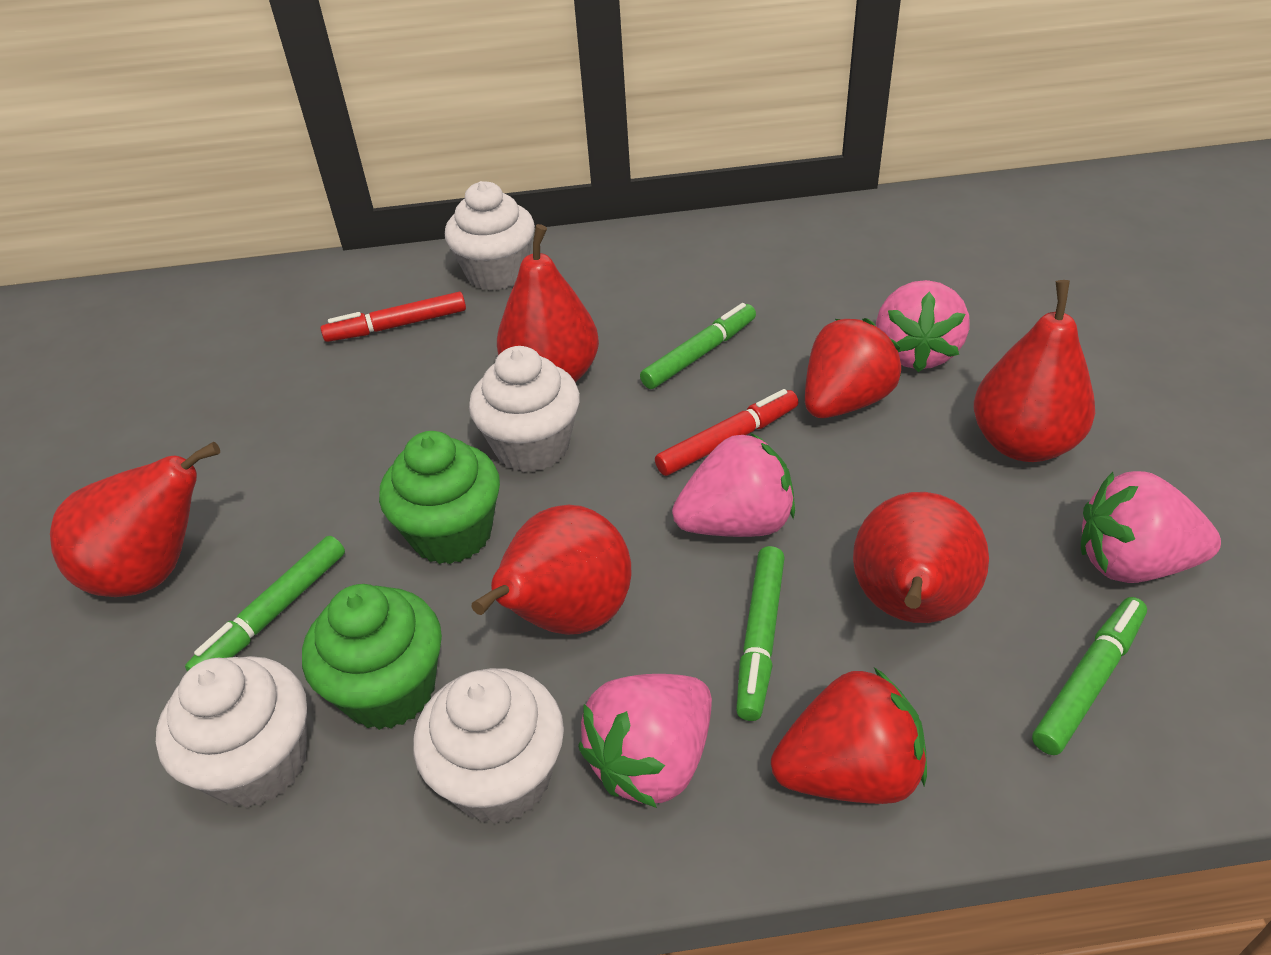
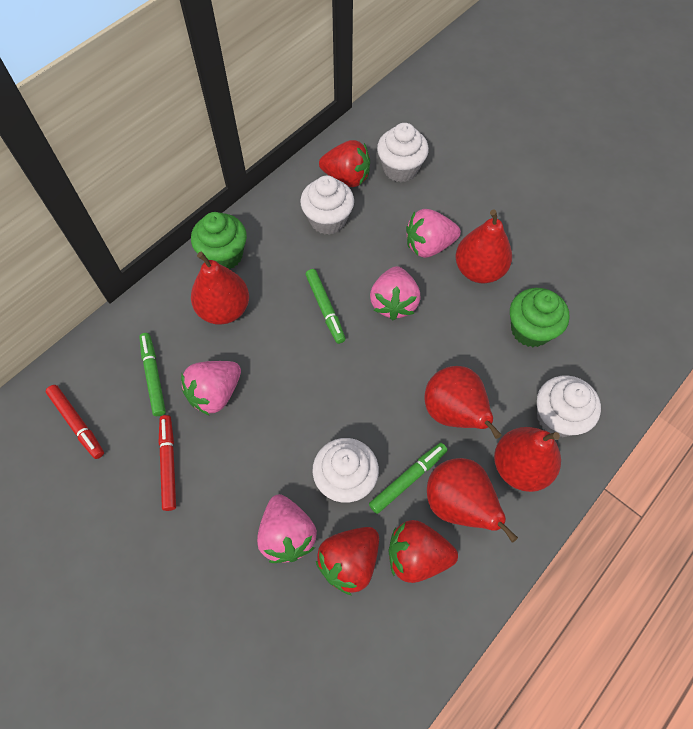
green marker: 4 -> 3
red strawberry: 2 -> 3

